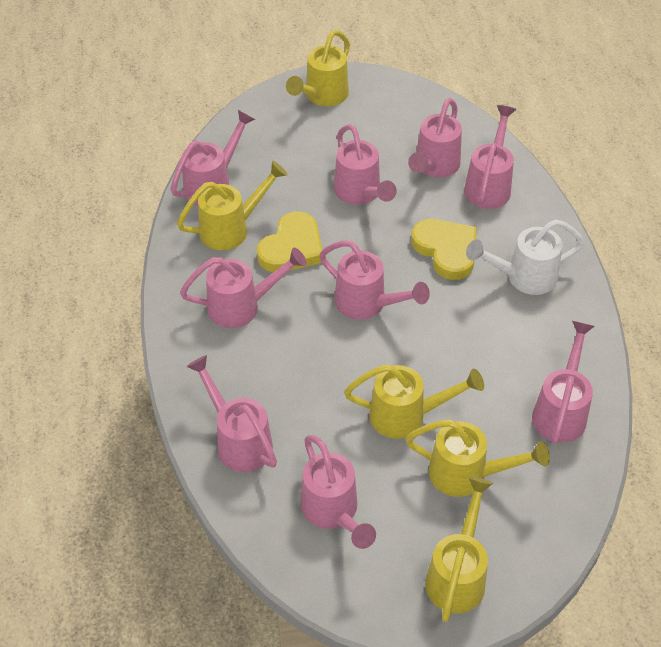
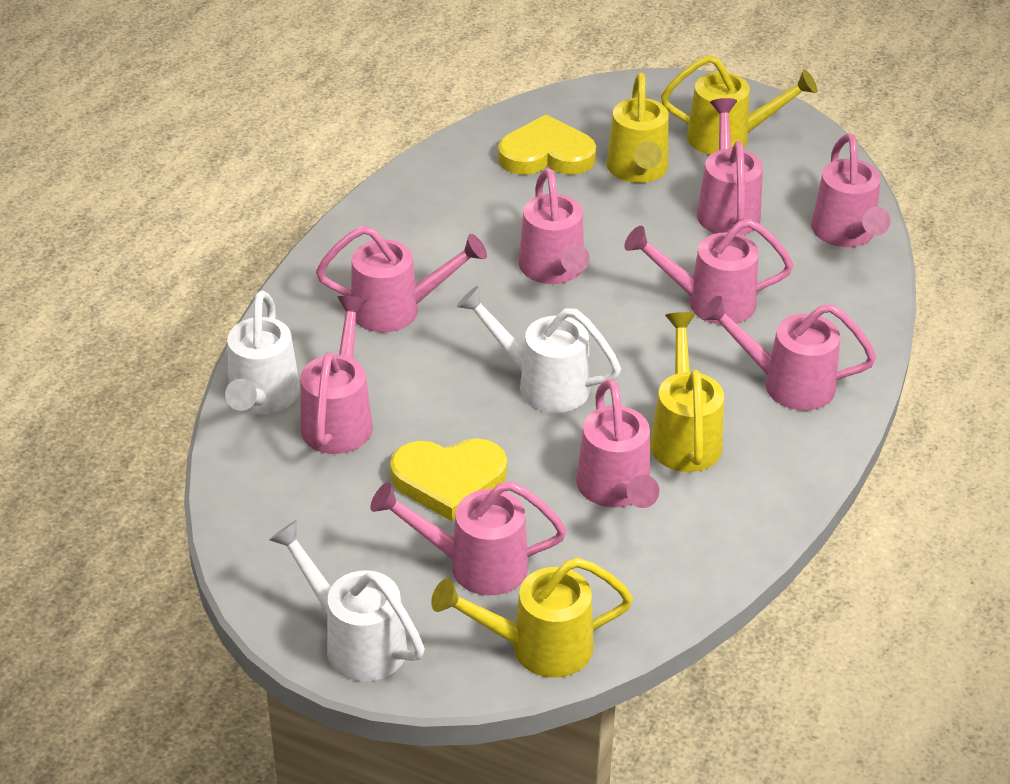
white watering can: 1 -> 3
yellow watering can: 5 -> 4

